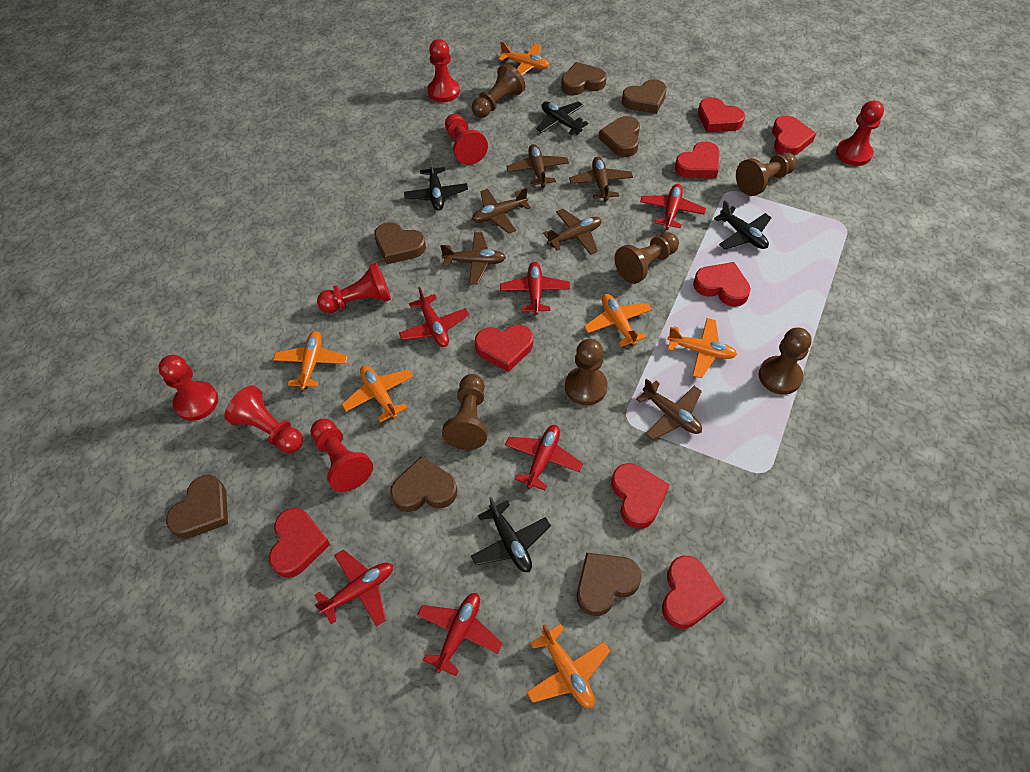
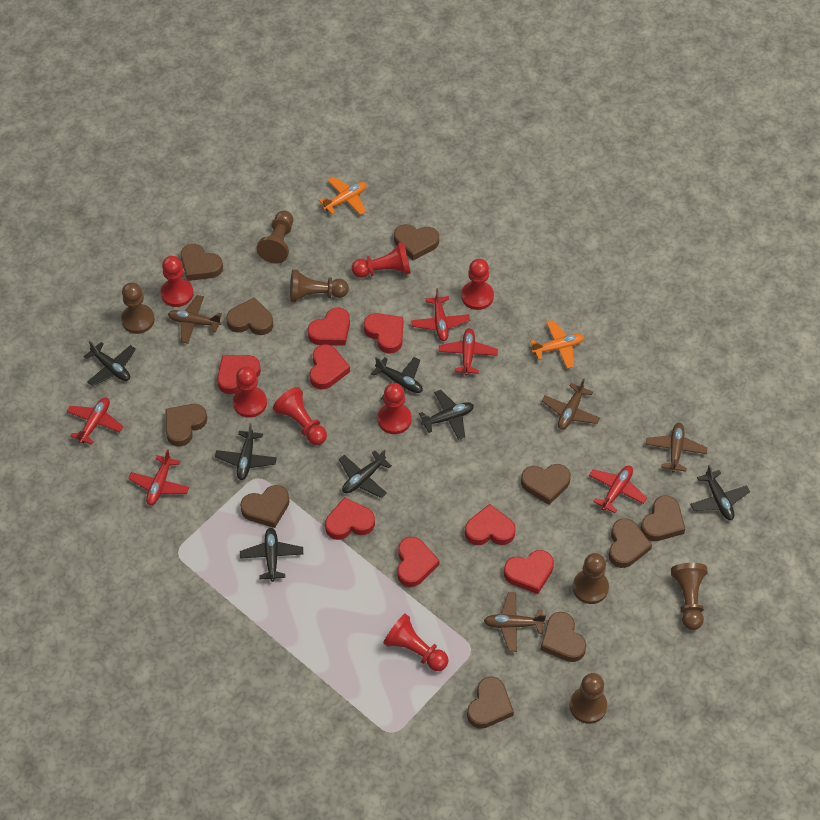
black plane: 4 -> 7
brown heart: 7 -> 10
brown plane: 6 -> 4
orange plane: 6 -> 2
red plane: 6 -> 5

